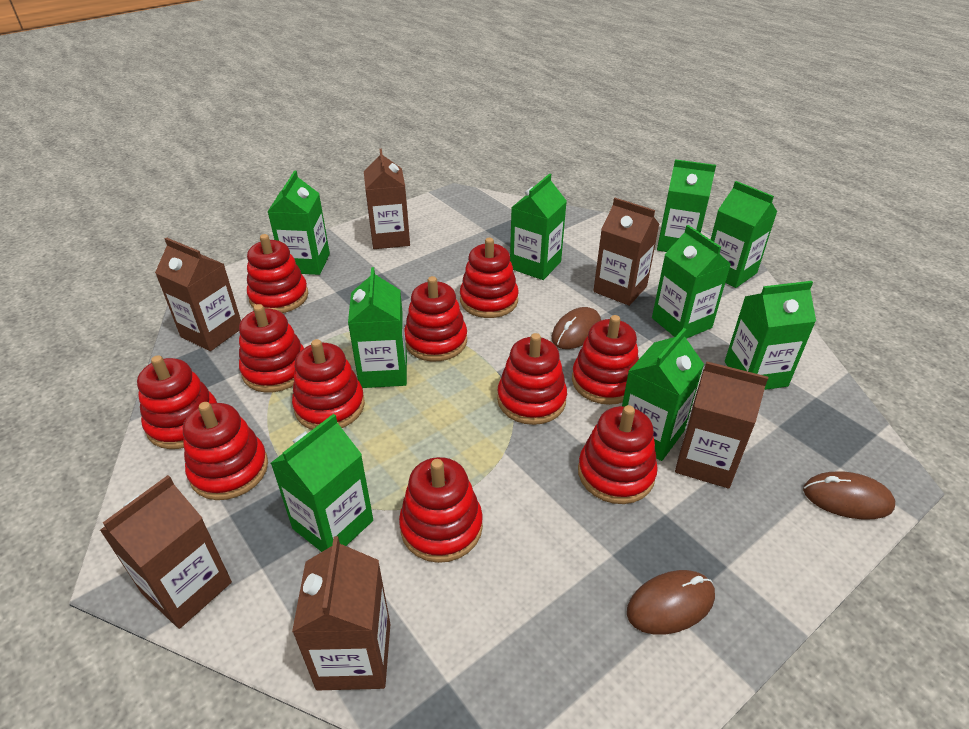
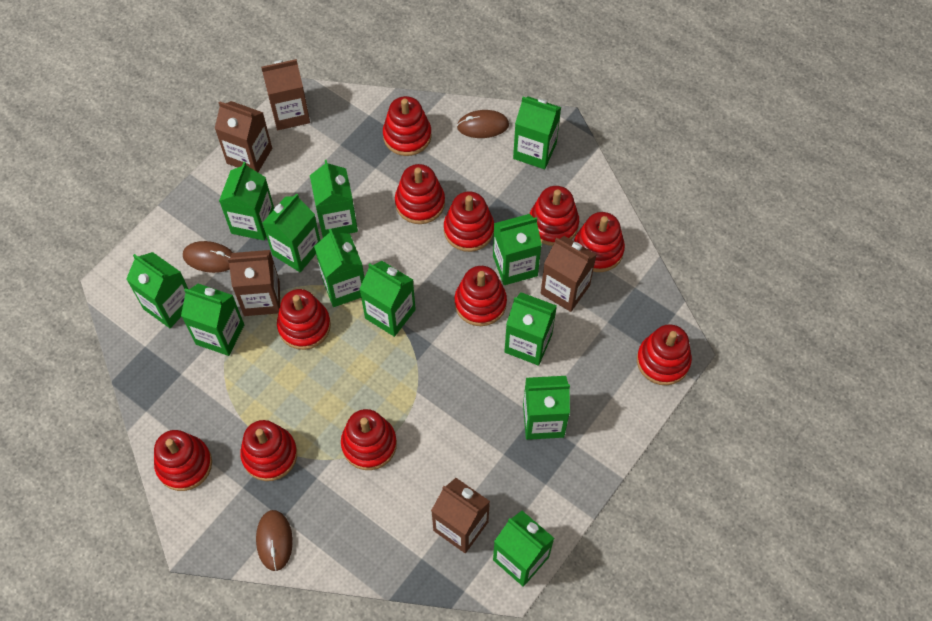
brown carton: 6 -> 5
green carton: 9 -> 12

